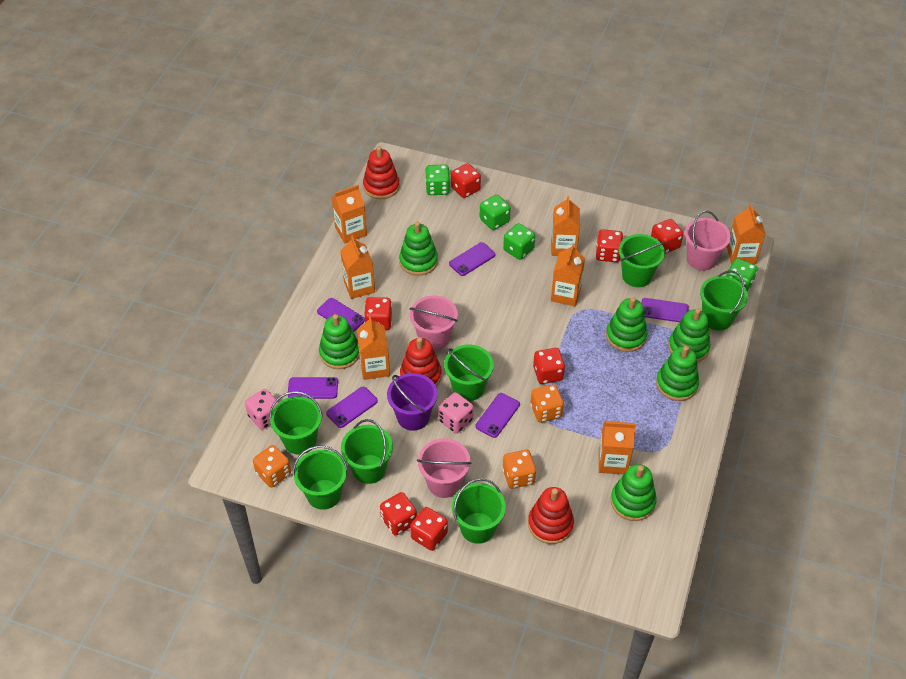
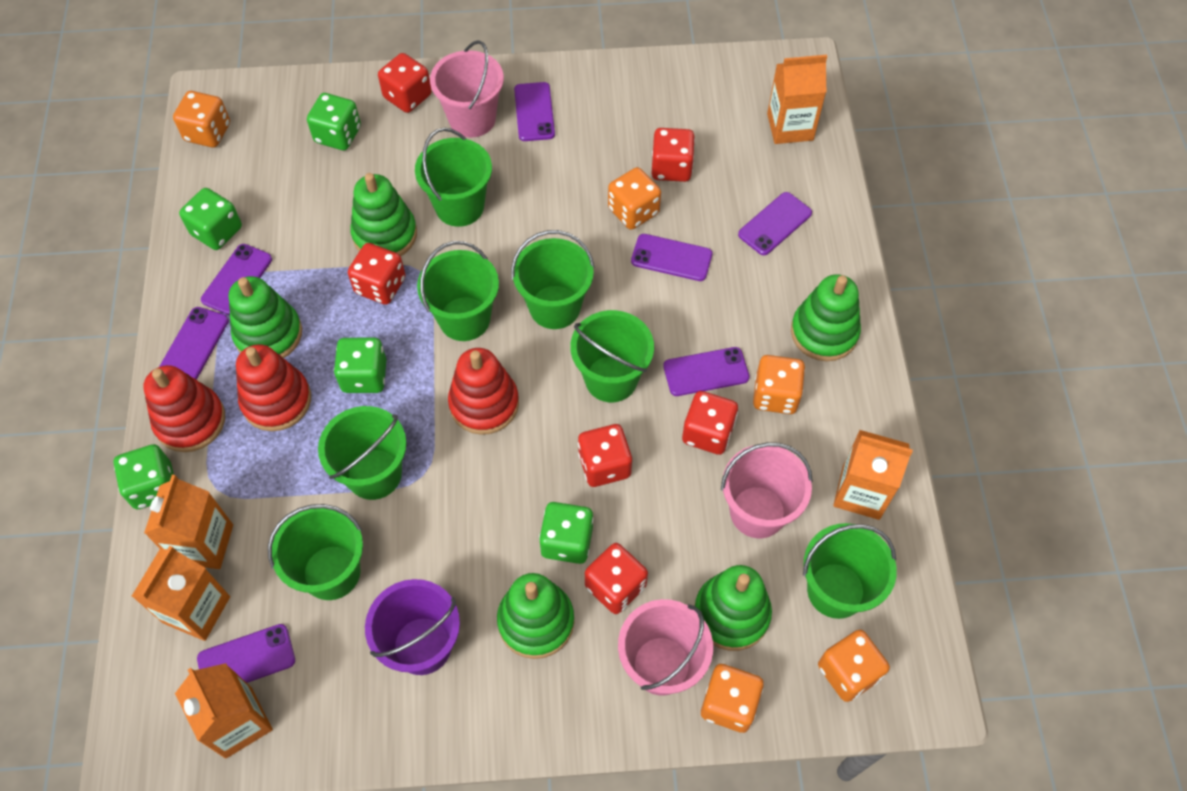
green dice: 4 -> 5
green stacking toy: 6 -> 5
orange carton: 7 -> 5
orange dice: 3 -> 5
pink dice: 2 -> 0
purple phone: 6 -> 7
red dice: 7 -> 6

